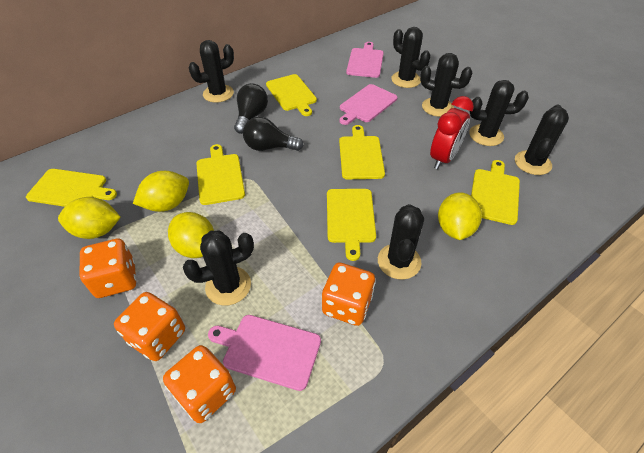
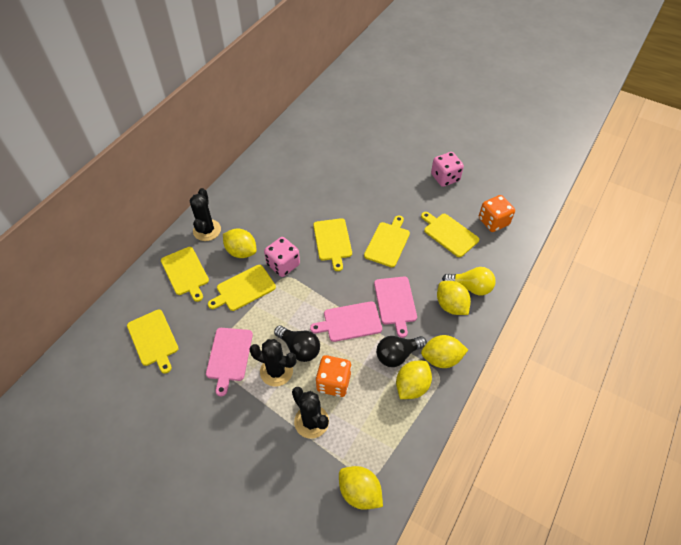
black cactus: 7 -> 3
orange dice: 4 -> 2
pink dice: 0 -> 2
red clock: 1 -> 0
yellow lemon: 4 -> 5
yellow light bulb: 0 -> 1

